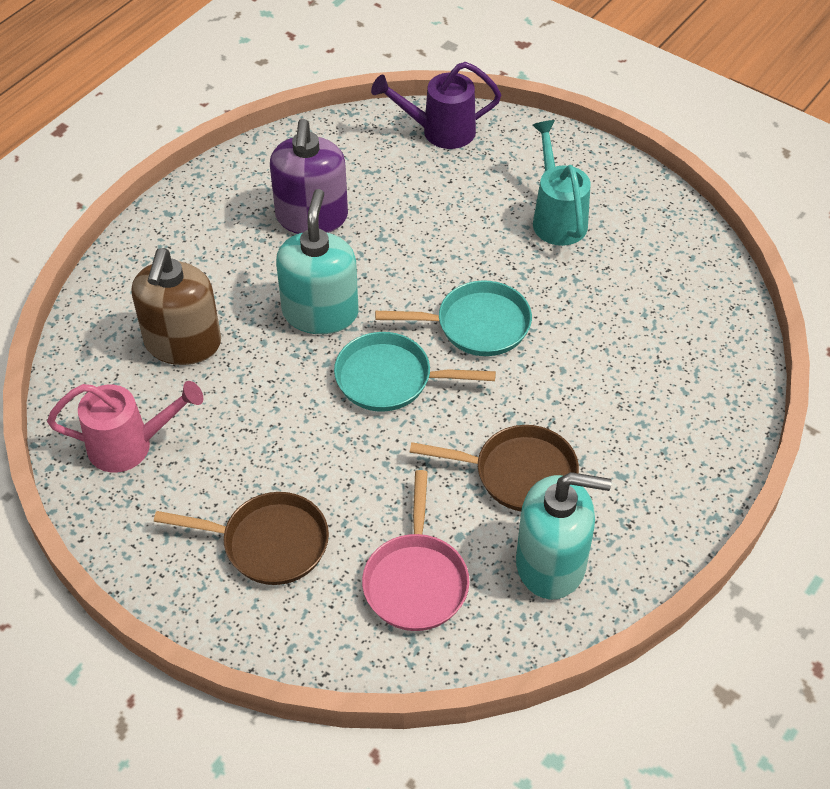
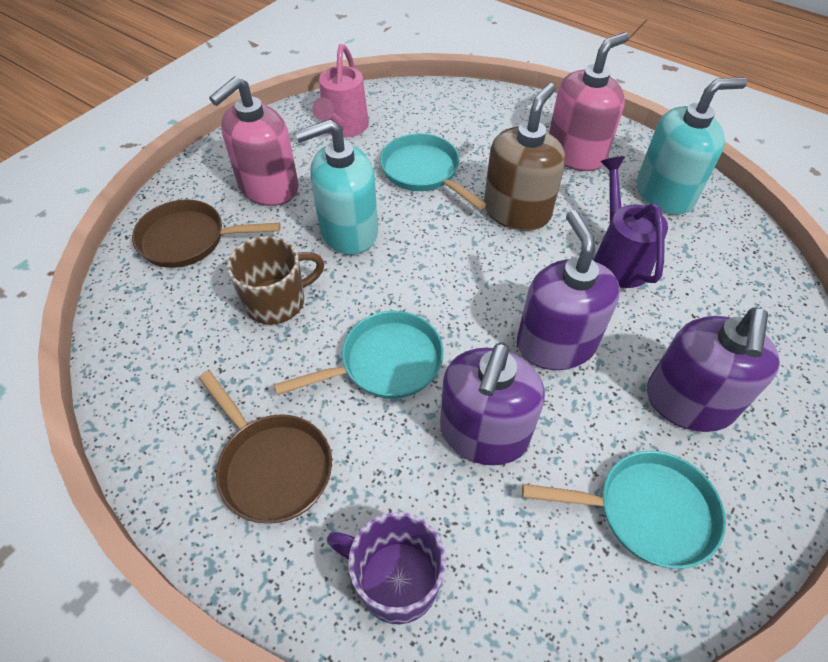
brown mug: 0 -> 1
pink pan: 1 -> 0
pink soap dispenser: 0 -> 2
purple mug: 0 -> 1
purple soap dispenser: 1 -> 3
turquoise pan: 2 -> 3
turquoise watering can: 1 -> 0

